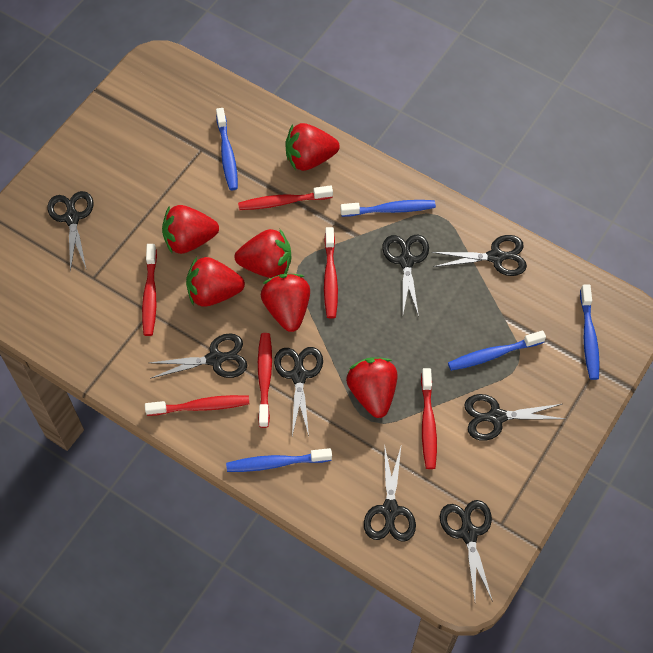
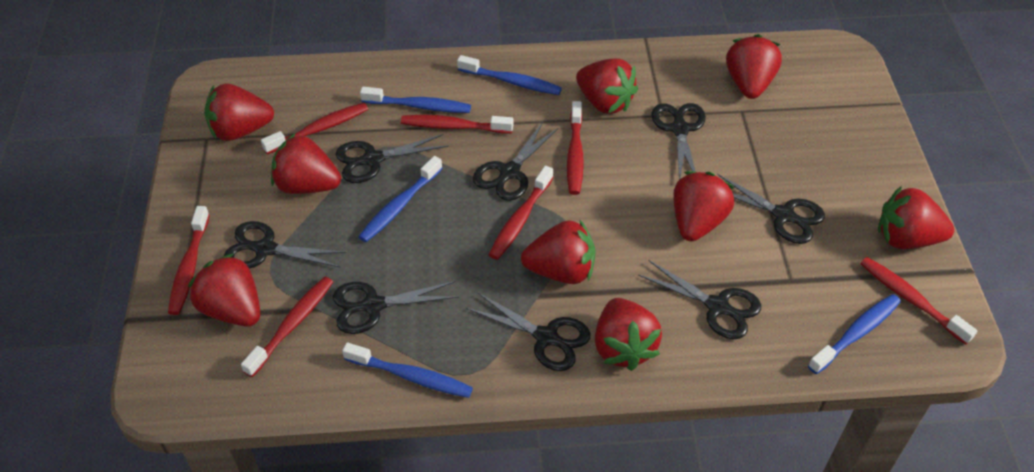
red strawberry: 6 -> 9
red toothbrush: 6 -> 7

